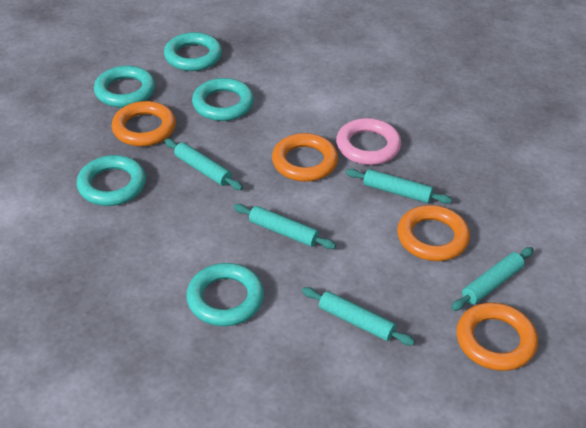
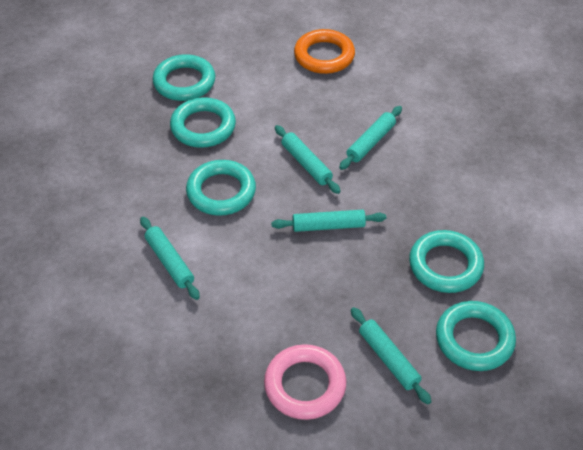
orange ring: 4 -> 1

